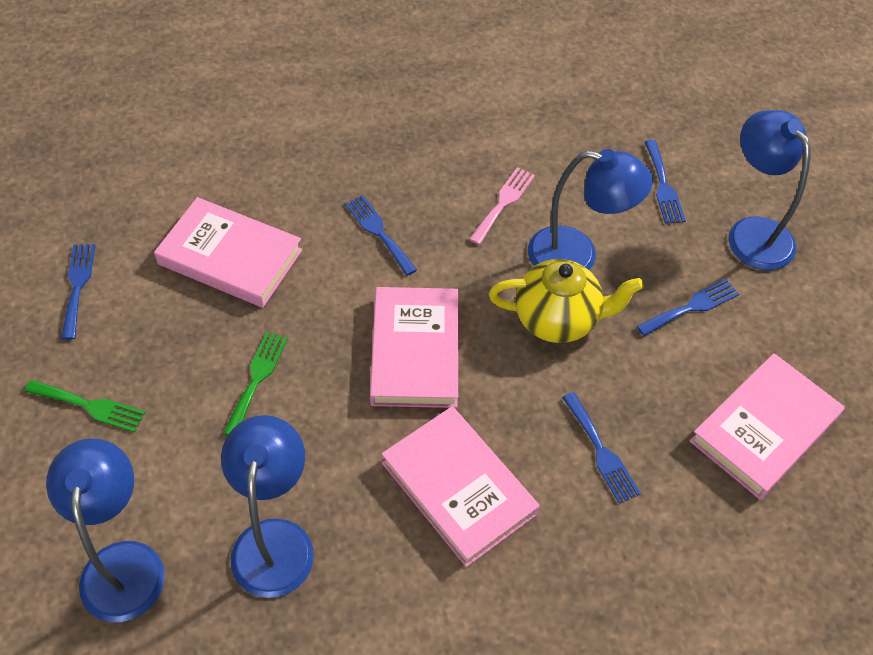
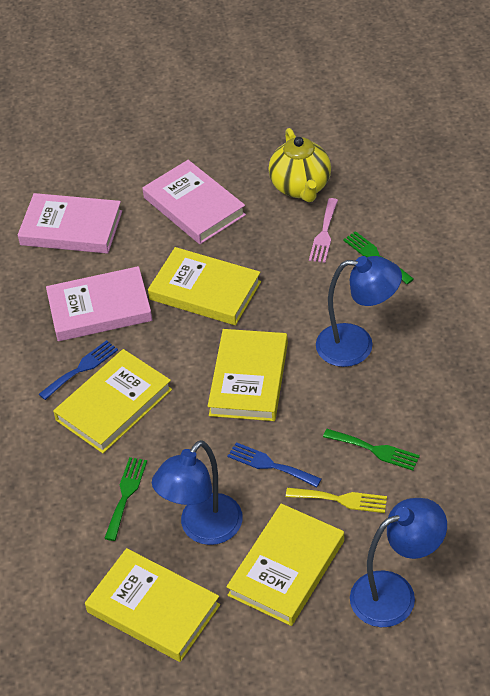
blue fork: 5 -> 2
blue lamp: 4 -> 3
green fork: 2 -> 3
pink book: 4 -> 3
yellow book: 0 -> 5
yellow fork: 0 -> 1

